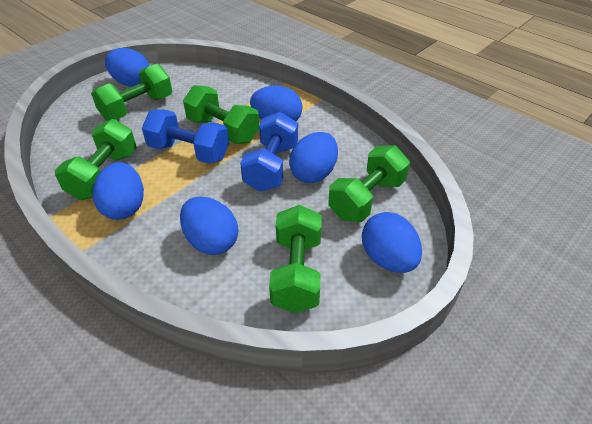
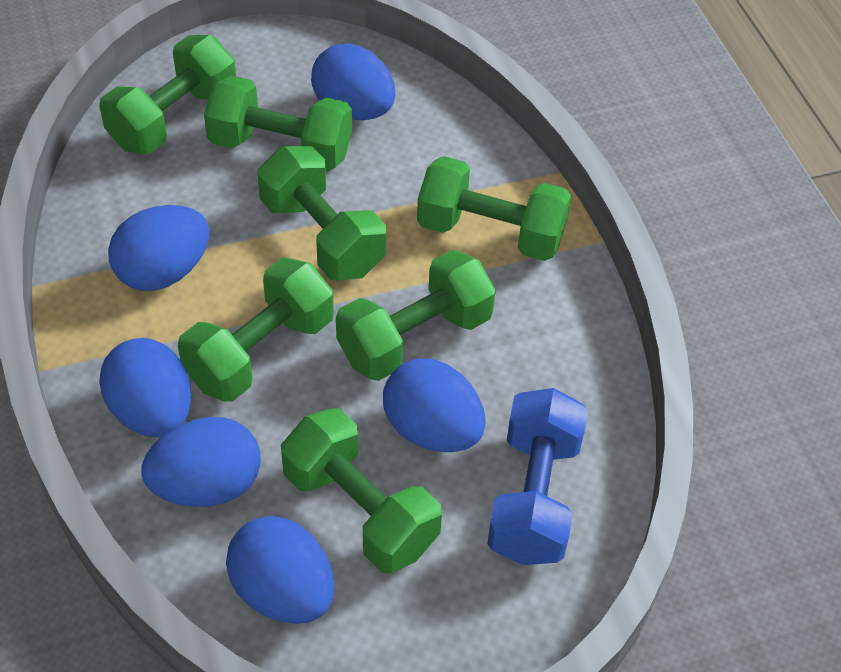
blue dumbbell: 2 -> 1
green dumbbell: 5 -> 7

